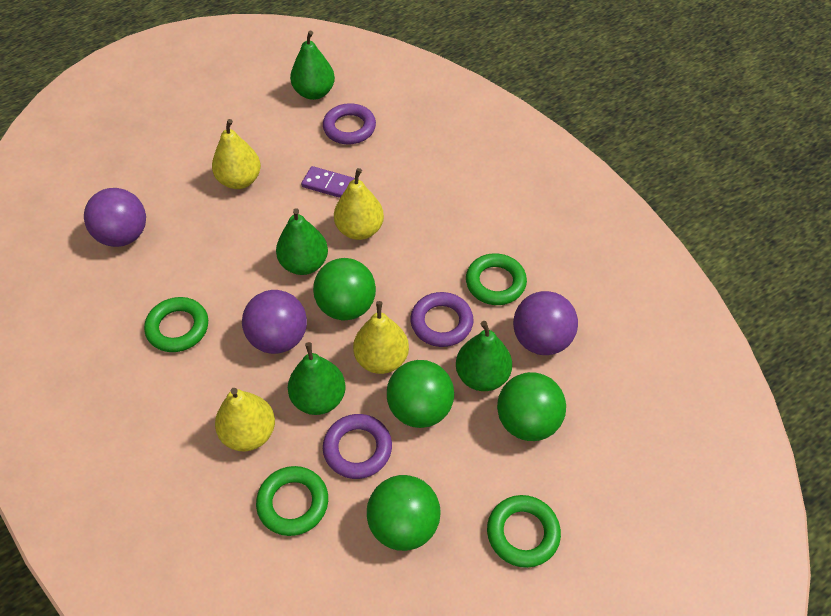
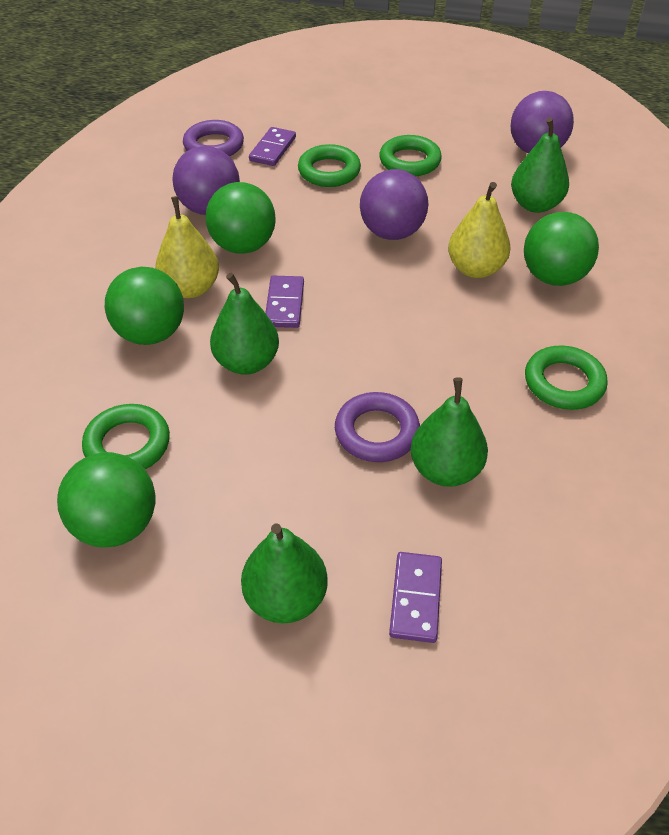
purple domino: 1 -> 3
purple ring: 3 -> 2
yellow pear: 4 -> 2

